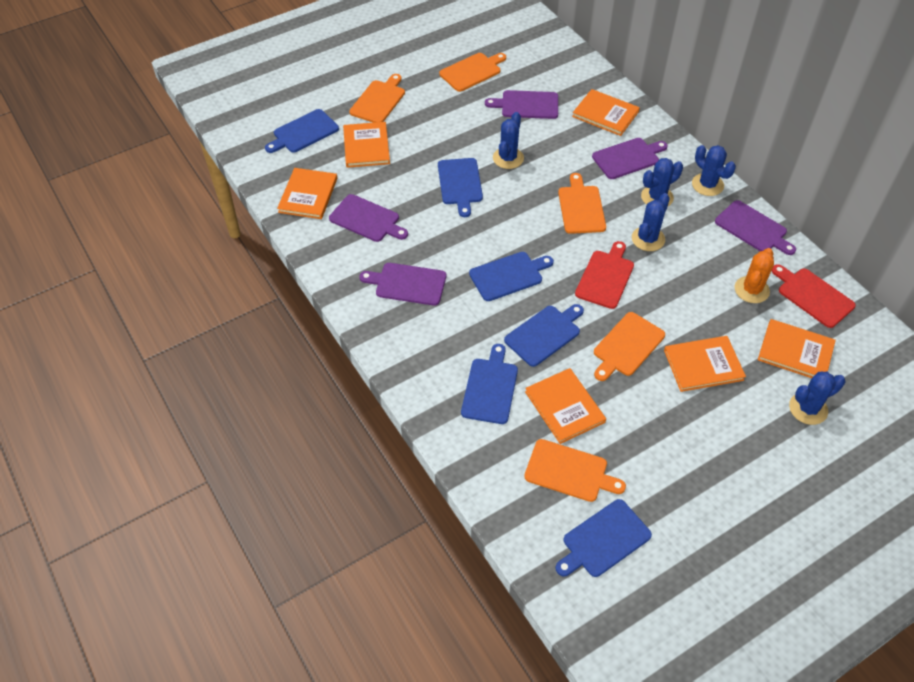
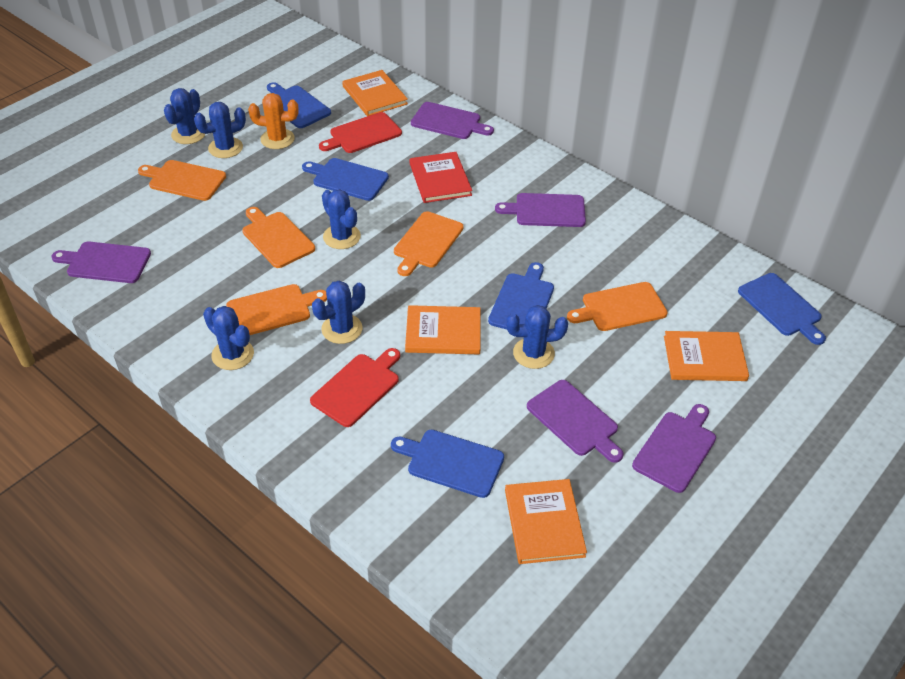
blue cactus: 5 -> 6
blue cutting board: 6 -> 5
orange book: 6 -> 4
red book: 0 -> 1

